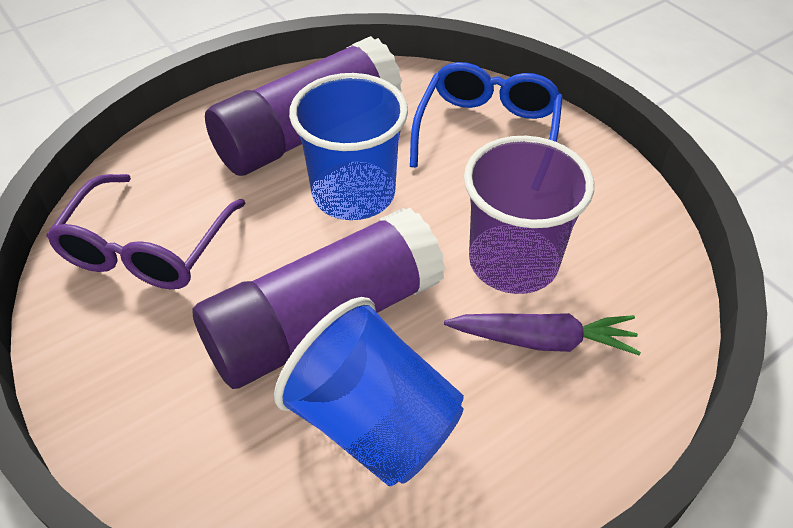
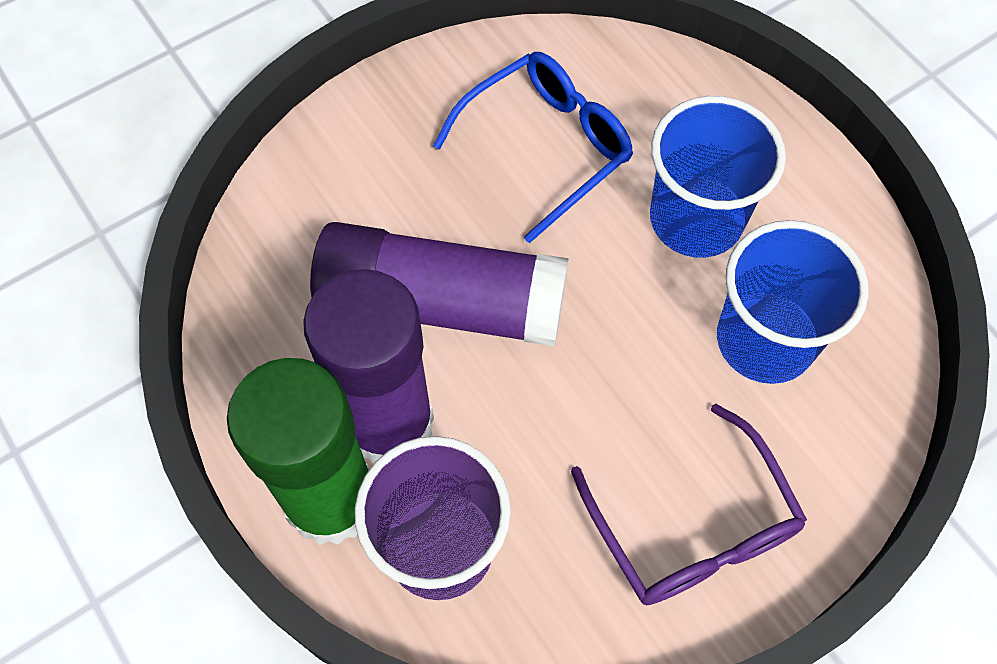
green glue stick: 0 -> 1
purple carrot: 1 -> 0

